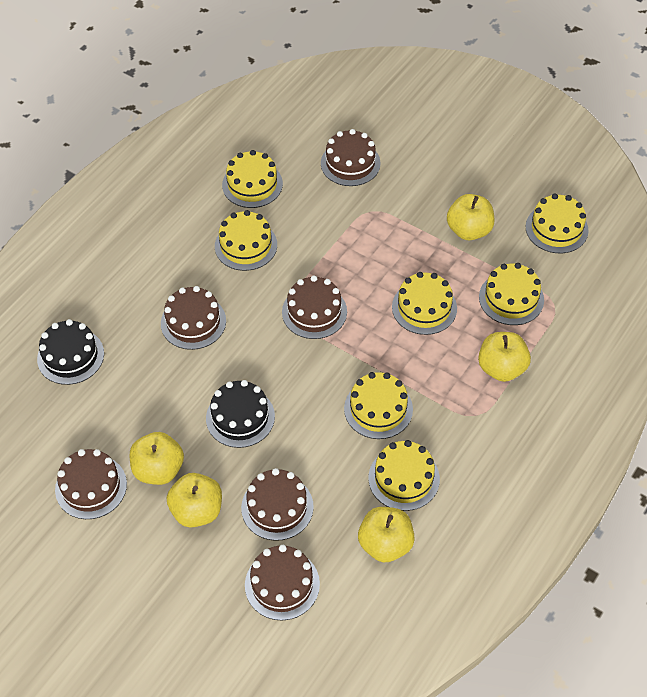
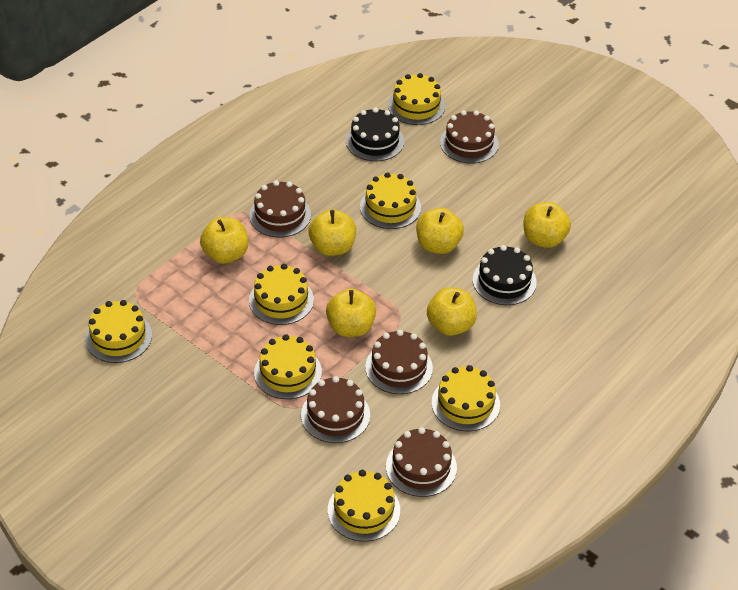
brown cake: 6 -> 5
yellow apple: 5 -> 6

